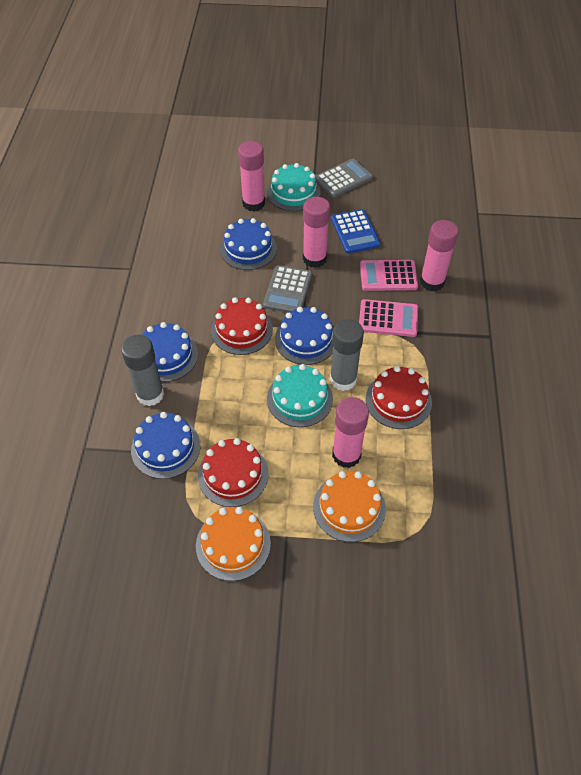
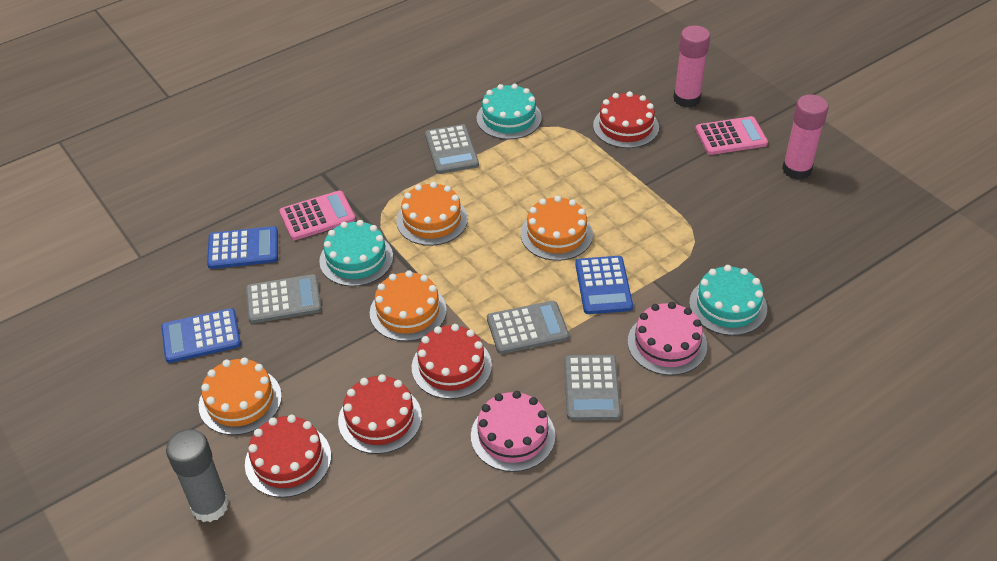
blue cake: 4 -> 0
blue calculator: 1 -> 3
grey calculator: 2 -> 4
grey glue stick: 2 -> 1
orange cake: 2 -> 4
pink cake: 0 -> 2
pink glue stick: 4 -> 2
red cake: 3 -> 4
turquoise cake: 2 -> 3

